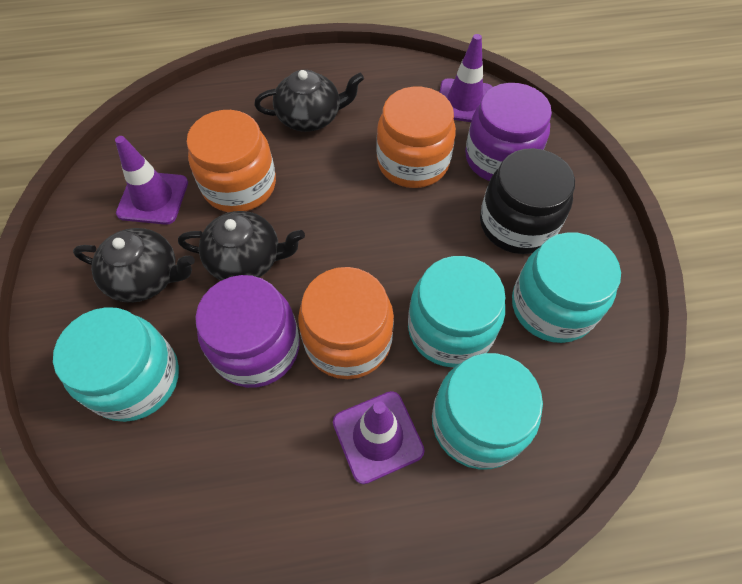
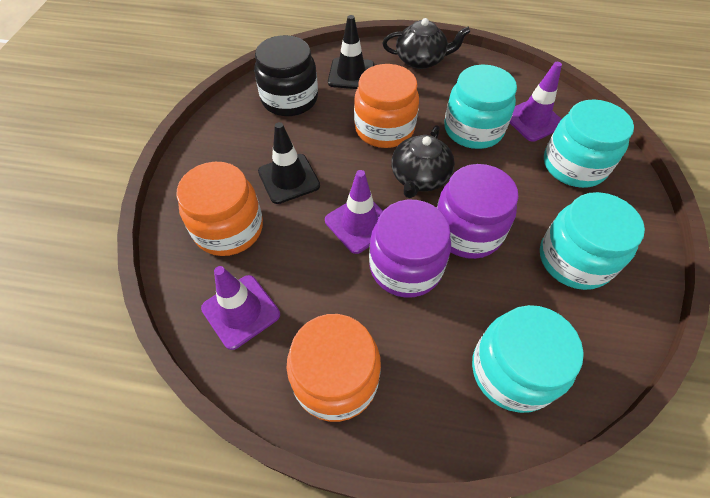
black teapot: 3 -> 2
black traffic cone: 0 -> 2

